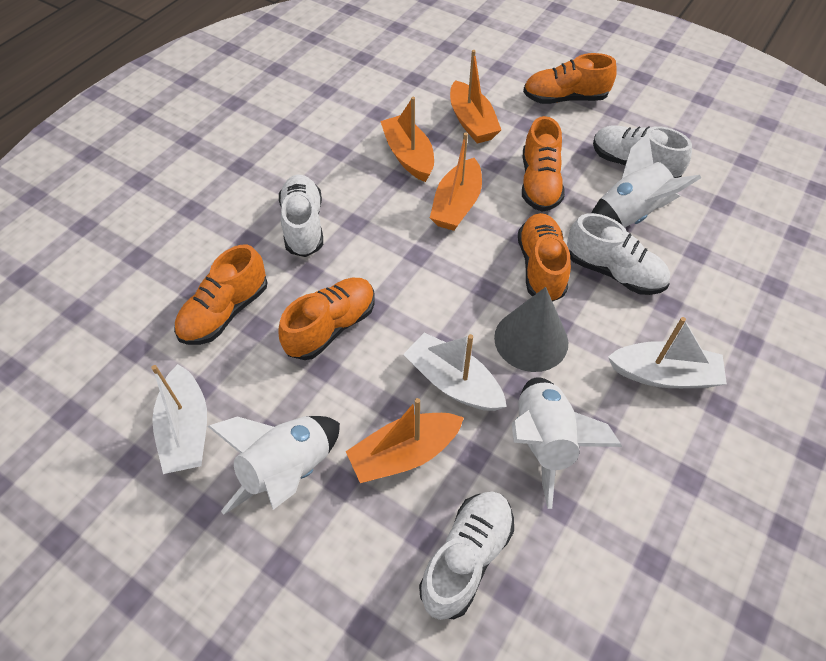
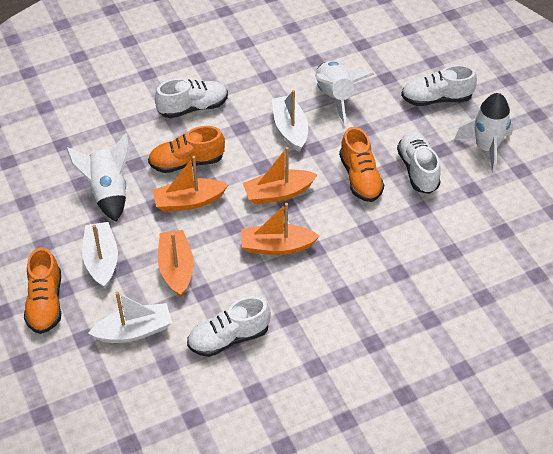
grey cone: 1 -> 0
orange shoe: 5 -> 3

